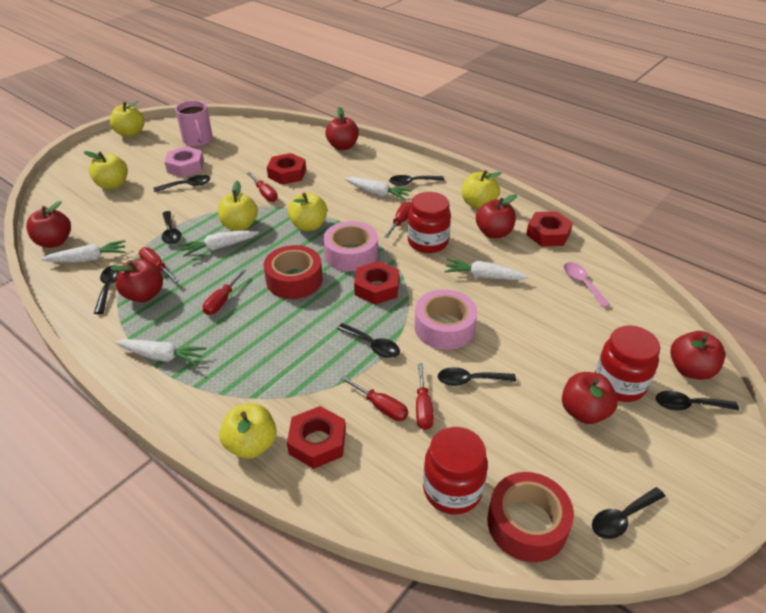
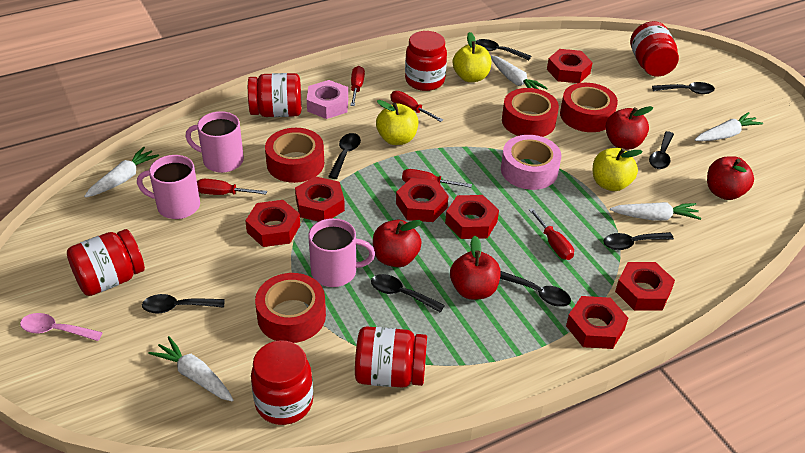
pink mug: 1 -> 3
pink tape: 2 -> 1
red apple: 6 -> 4
red jar: 3 -> 6
red nut: 4 -> 7
red screwdriver: 6 -> 5
red tape: 2 -> 4
yellow apple: 6 -> 3

